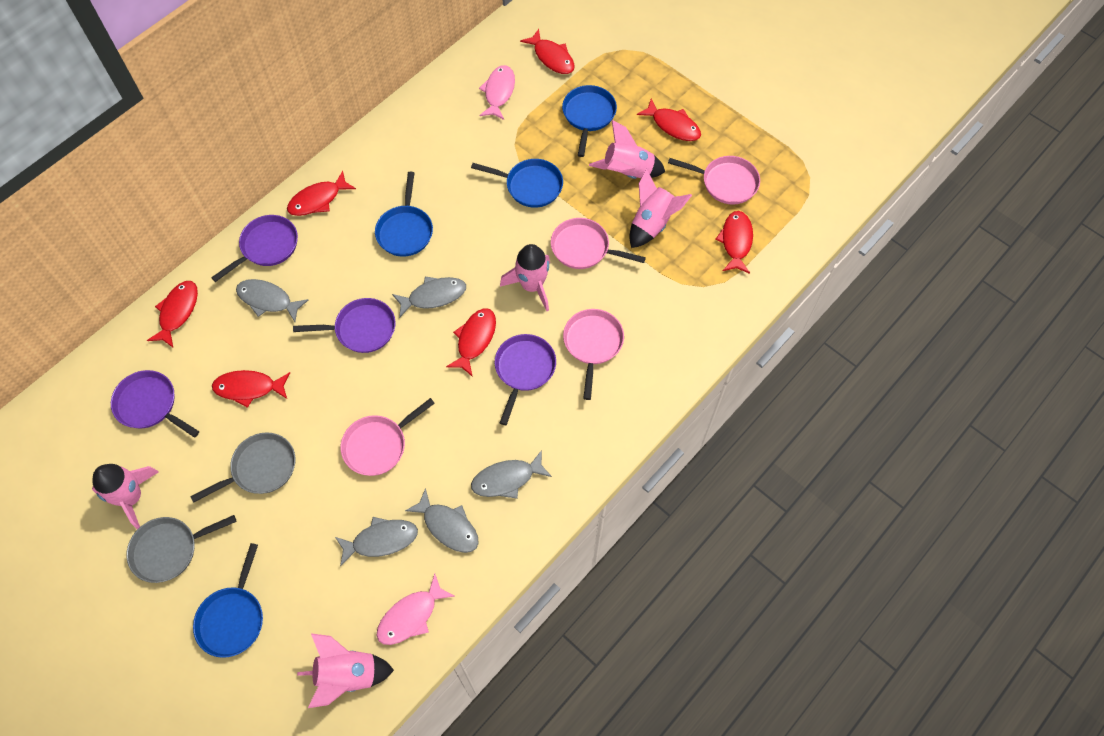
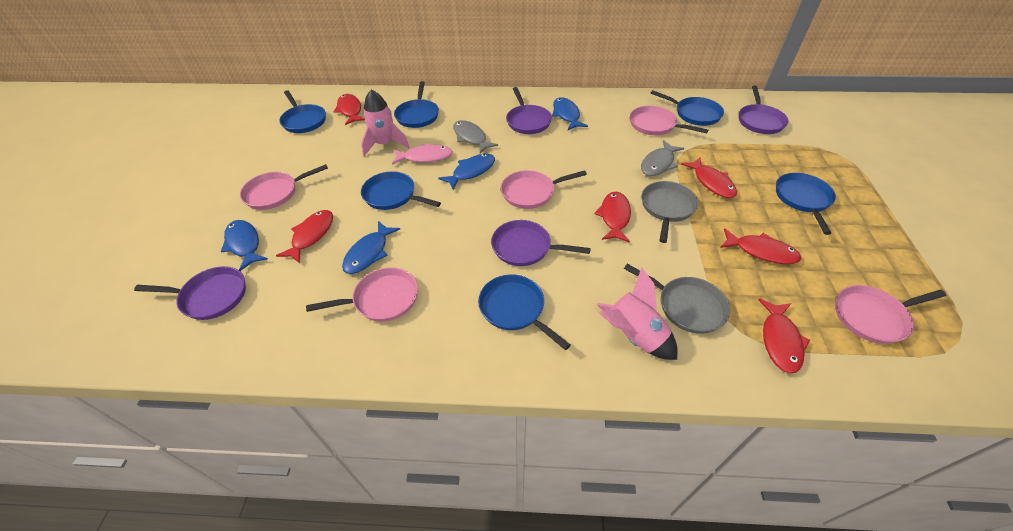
blue fish: 0 -> 4
blue pan: 4 -> 6
grey fish: 5 -> 2
pink fish: 2 -> 1
pink pan: 4 -> 5
pink rocket: 5 -> 2
red fish: 7 -> 6

